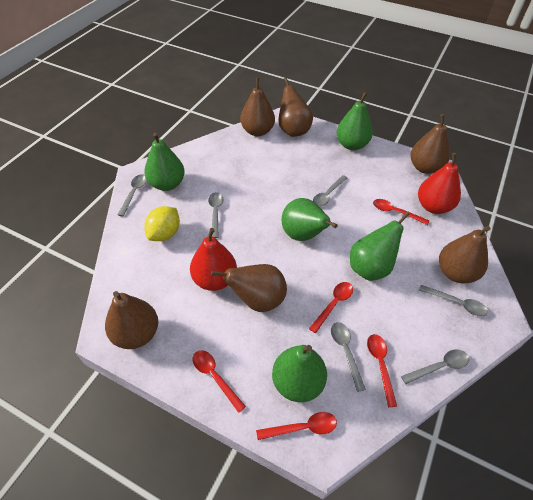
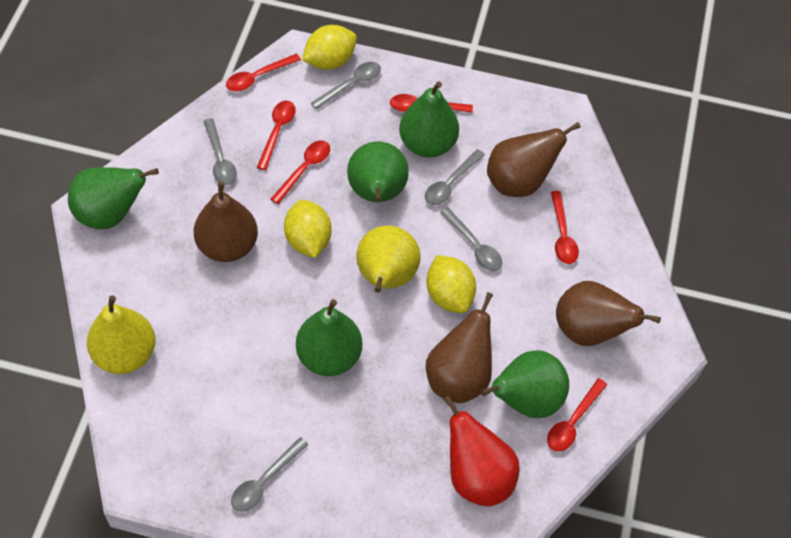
brown pear: 6 -> 4
grey spoon: 6 -> 5
red pear: 2 -> 1
red spoon: 5 -> 6
yellow lemon: 1 -> 3
yellow pear: 0 -> 2

